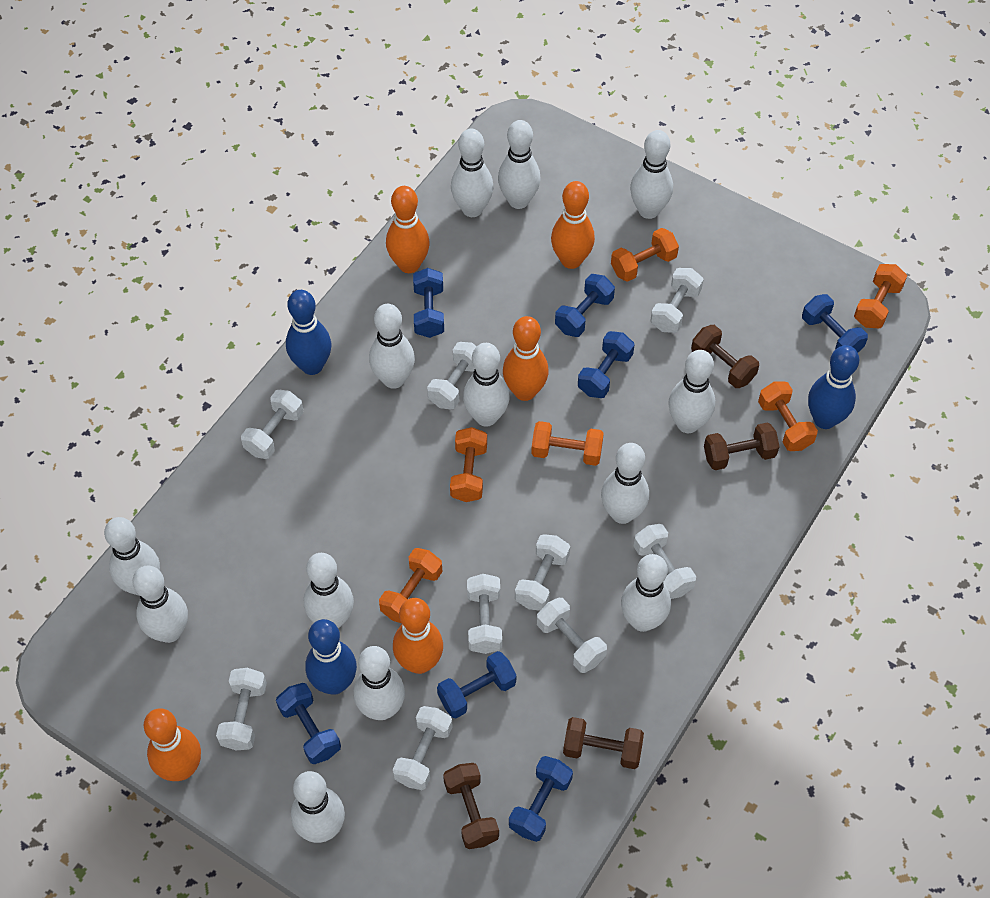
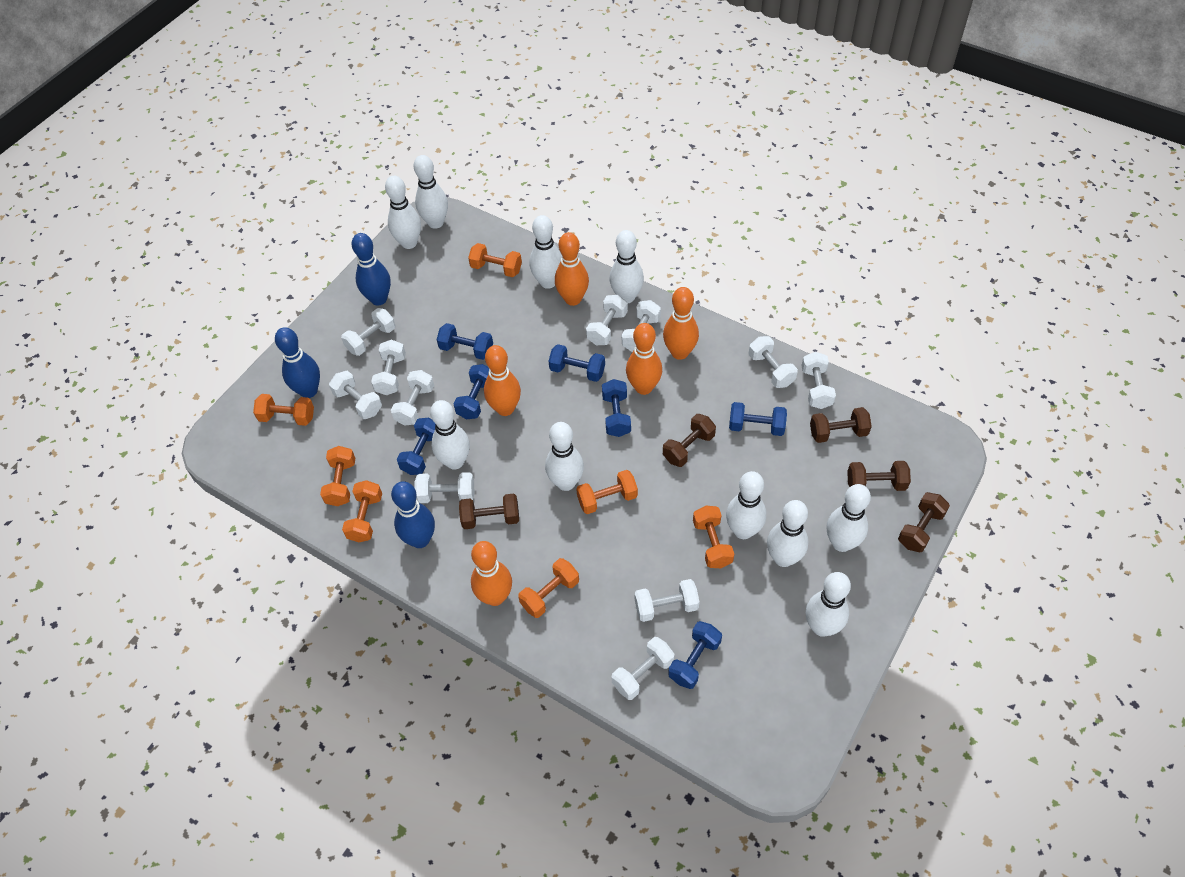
brown dumbbell: 4 -> 5
orange dumbbell: 6 -> 7
white bowling pin: 13 -> 10
white dumbbell: 9 -> 11

